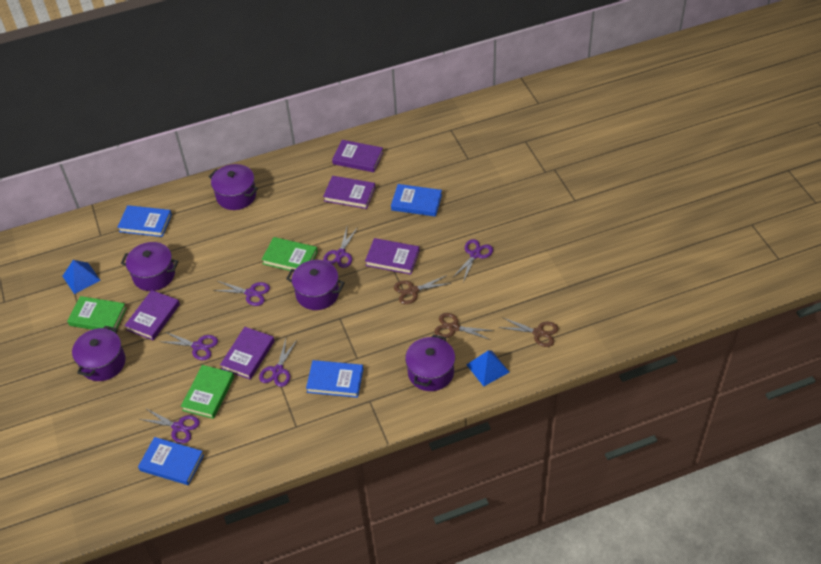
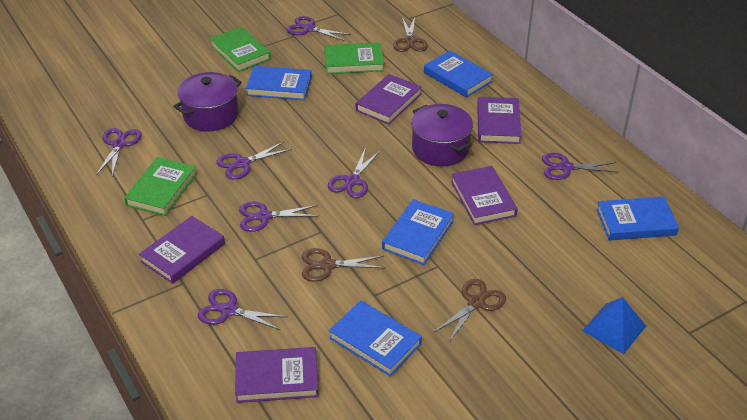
blue book: 4 -> 5
blue pyramid: 2 -> 1
purple pot: 5 -> 2
purple scissors: 6 -> 7

